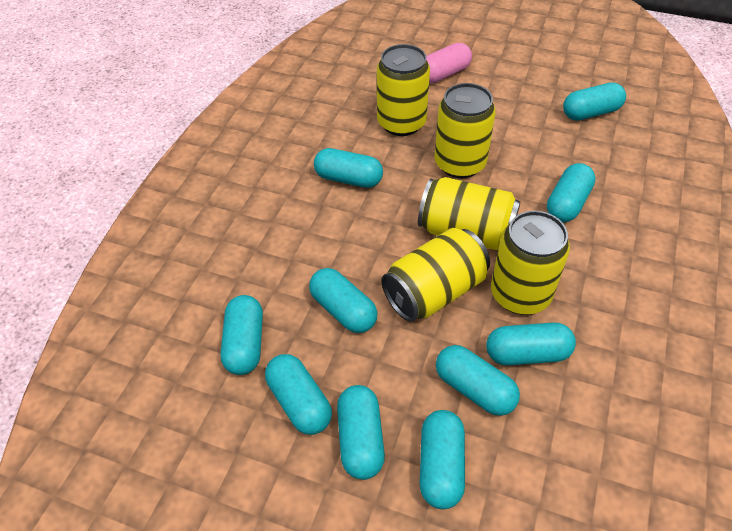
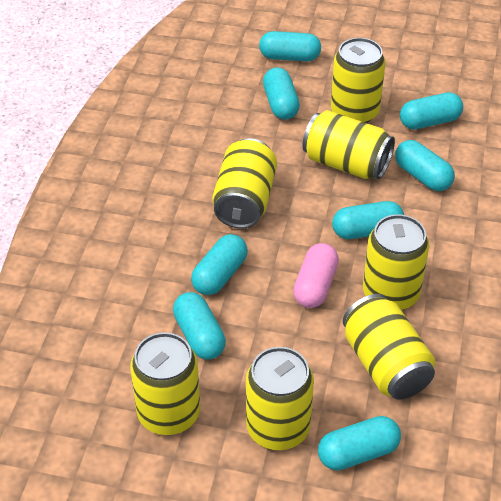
turquoise capsule: 10 -> 8
yellow can: 5 -> 7

